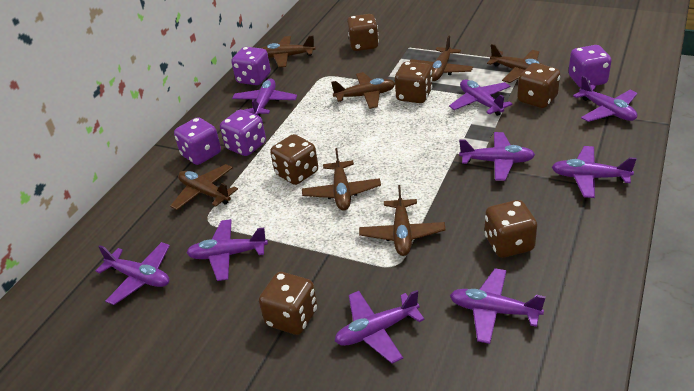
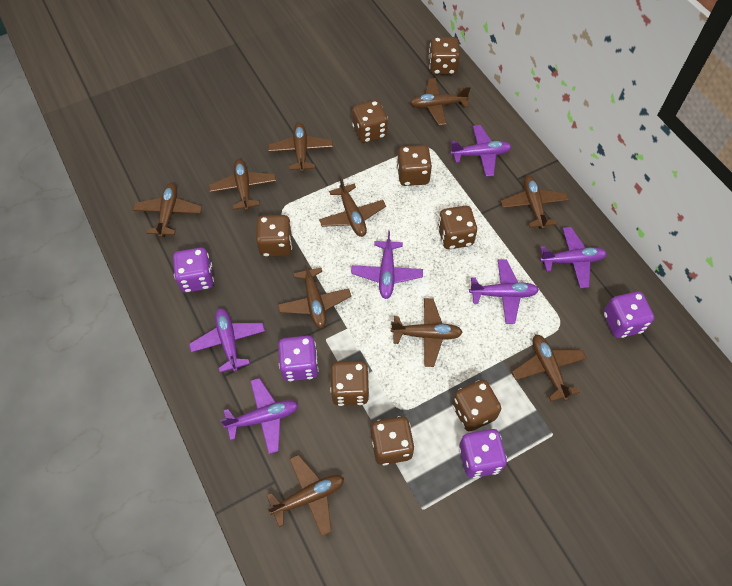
brown dice: 6 -> 8
brown plane: 7 -> 10
purple plane: 9 -> 6

